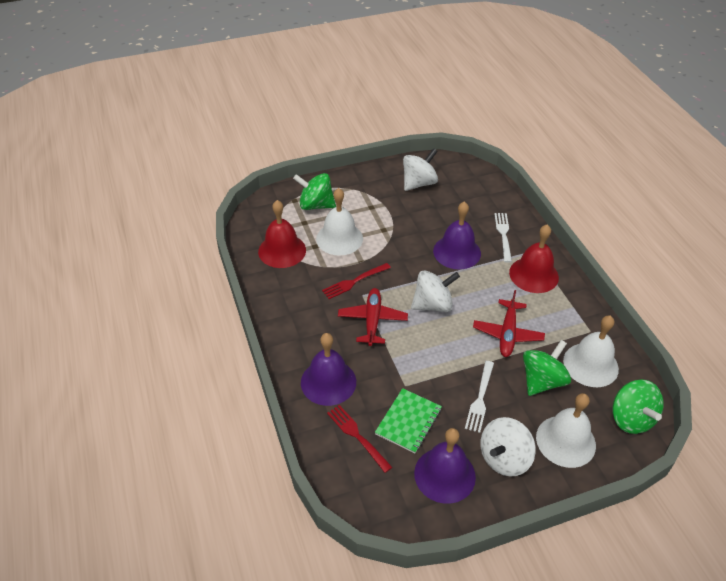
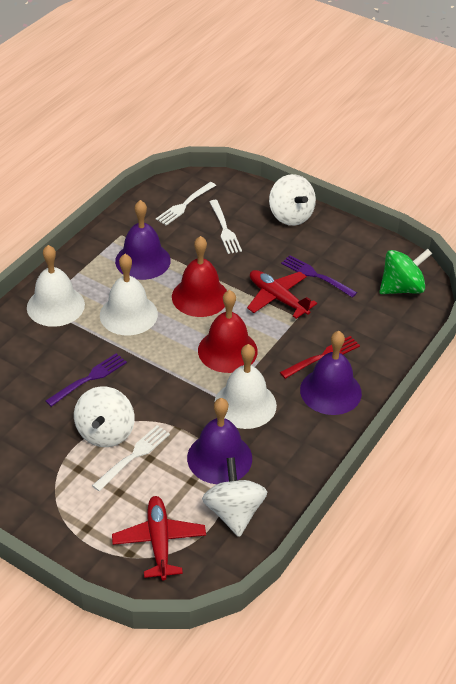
green notebook: 1 -> 0
green spinning top: 3 -> 1
purple fork: 0 -> 2
red fork: 2 -> 1
white fork: 2 -> 3

